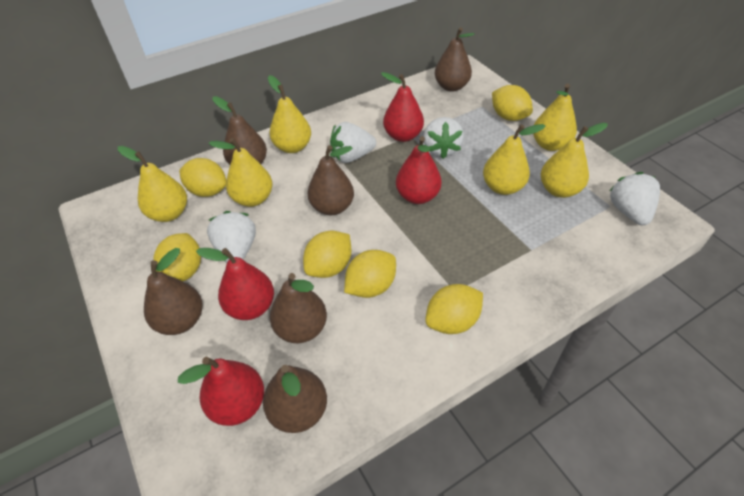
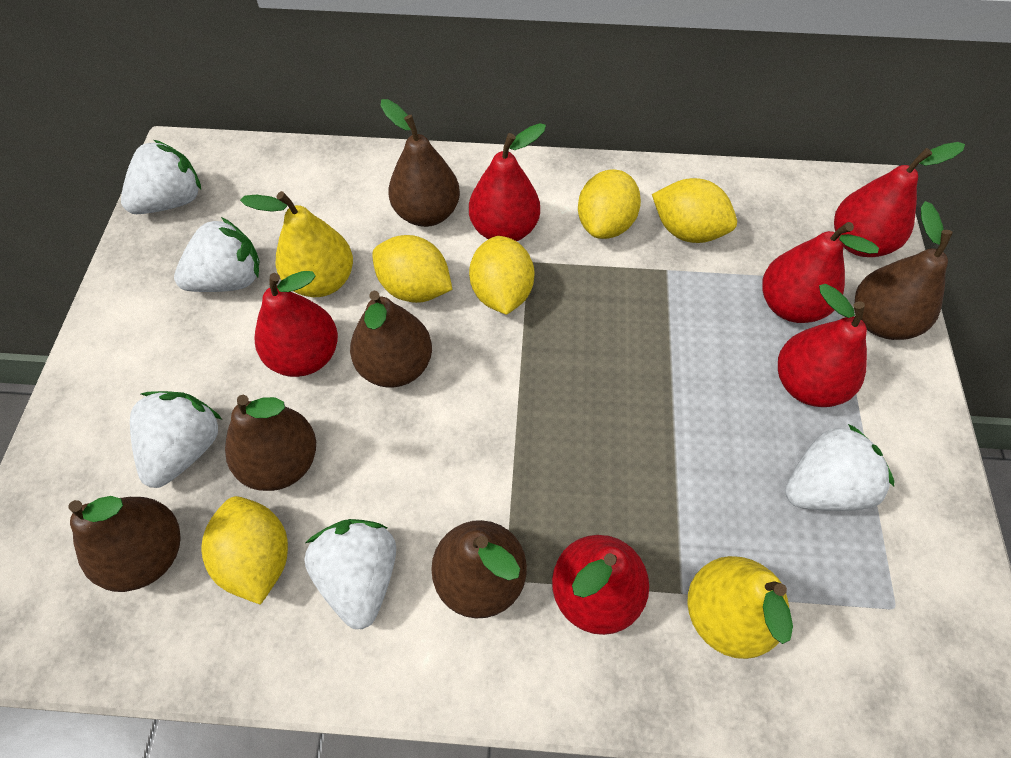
red pear: 4 -> 6
white strawberry: 4 -> 5
yellow lemon: 6 -> 5
yellow pear: 6 -> 2

